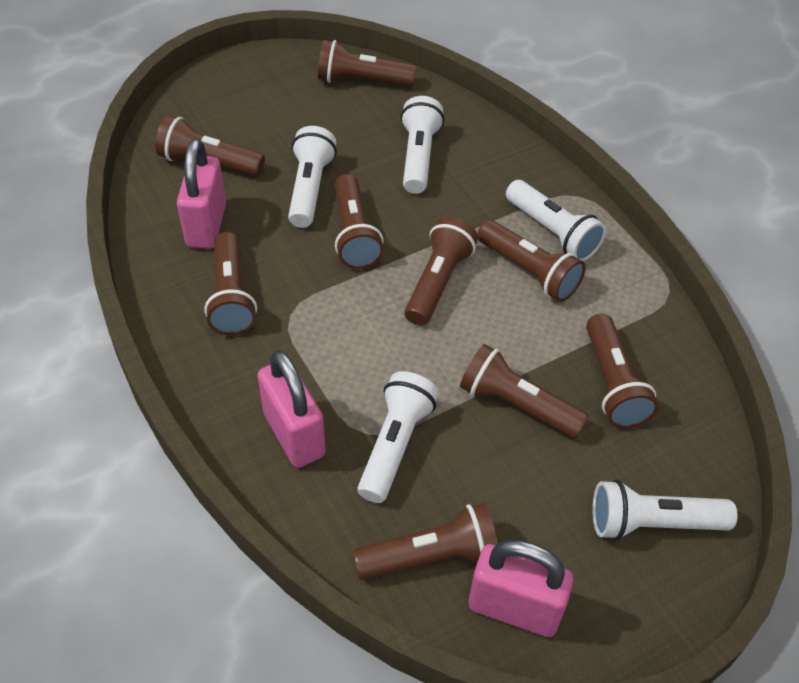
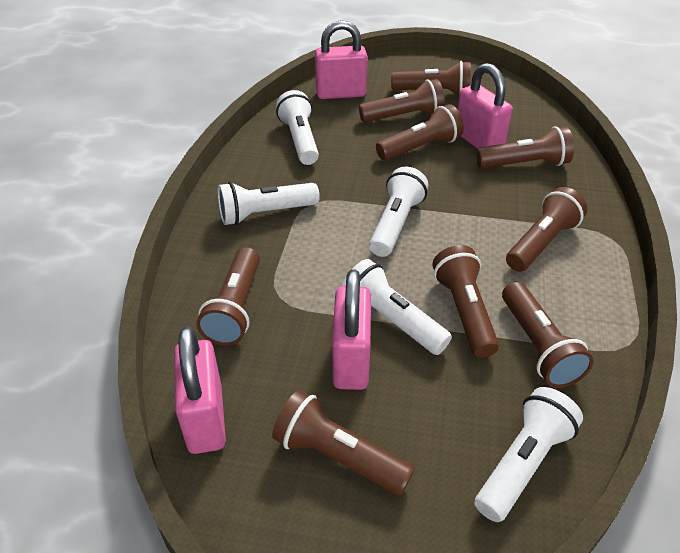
pink padlock: 3 -> 4

